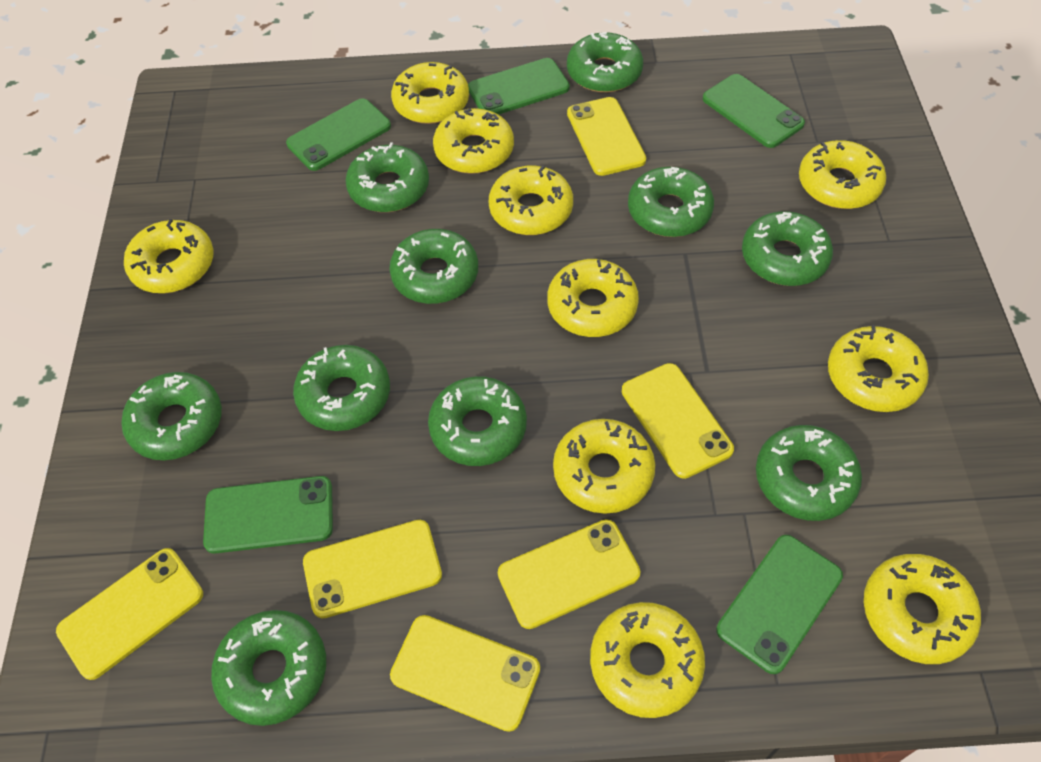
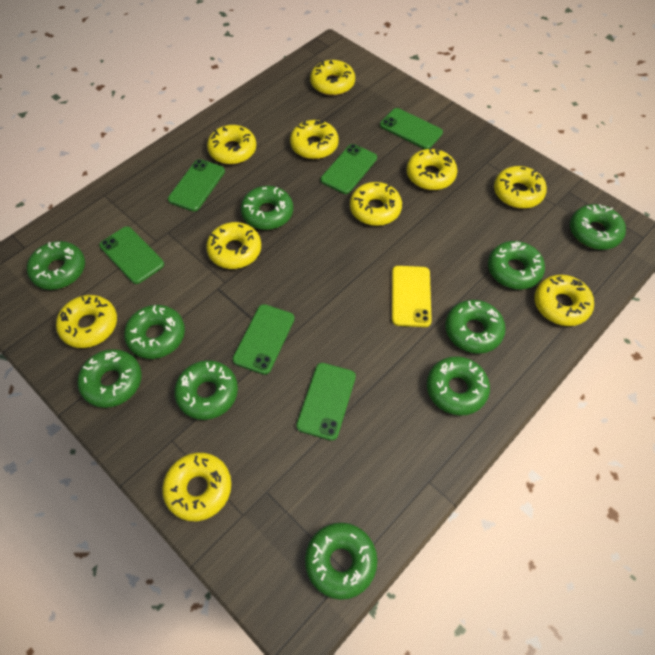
green phone: 5 -> 6
yellow phone: 6 -> 1

